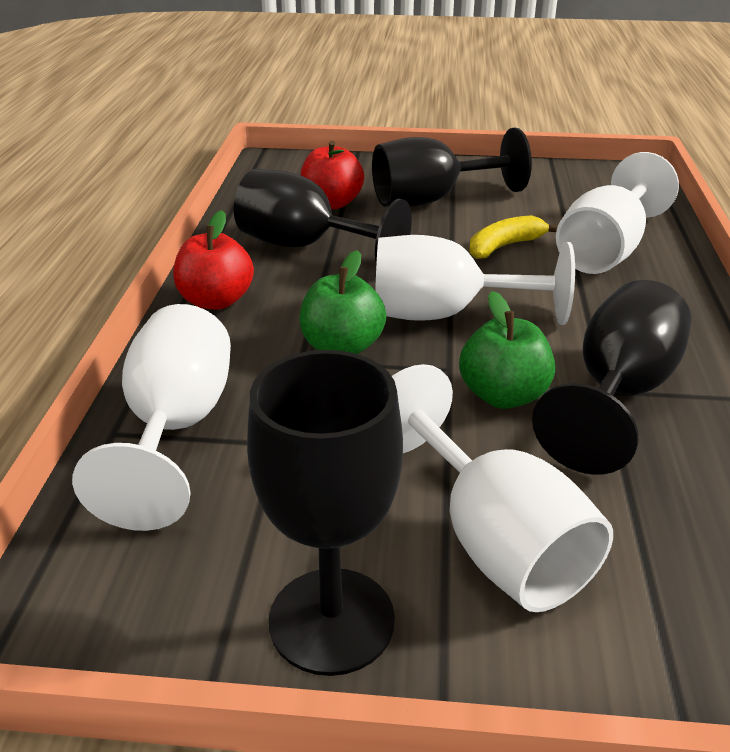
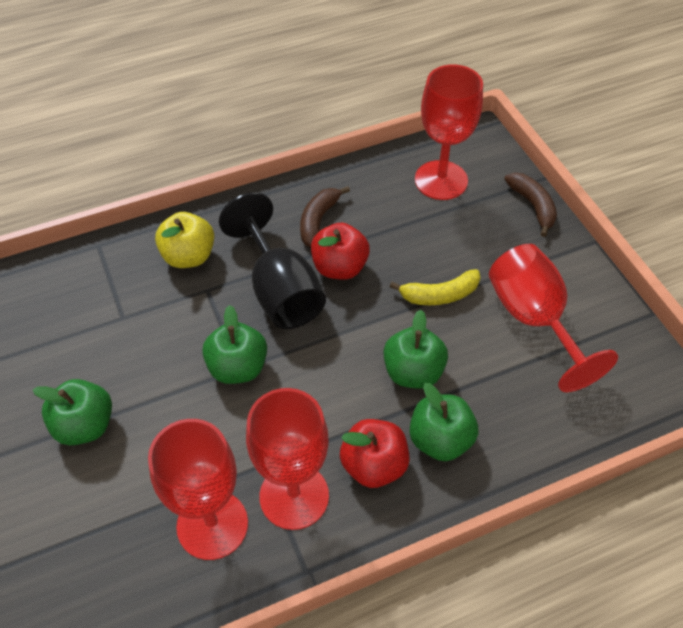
black goblet: 4 -> 1
brown banana: 0 -> 2
green apple: 2 -> 4
red goblet: 0 -> 4
white goblet: 4 -> 0
yellow apple: 0 -> 1

